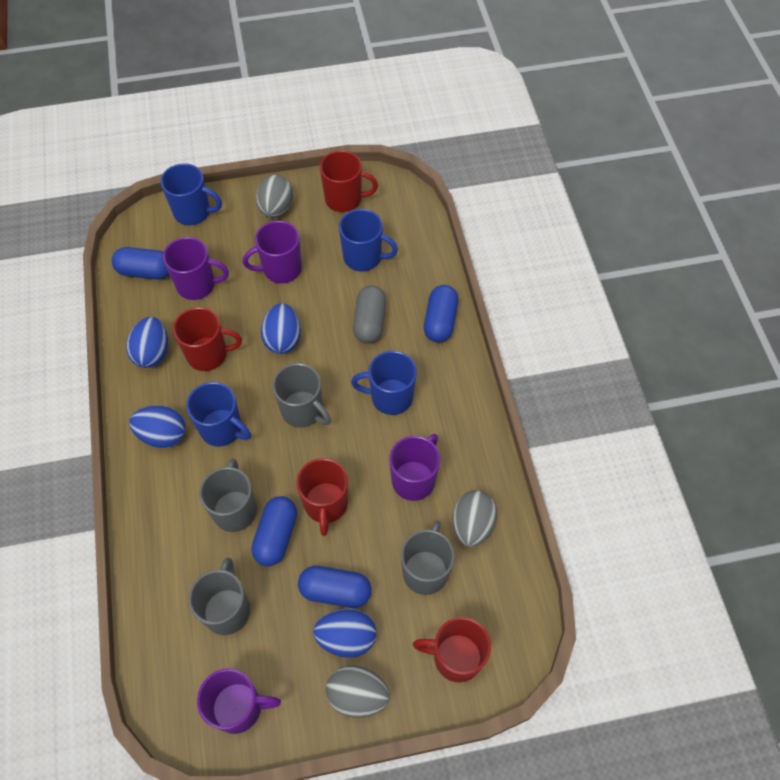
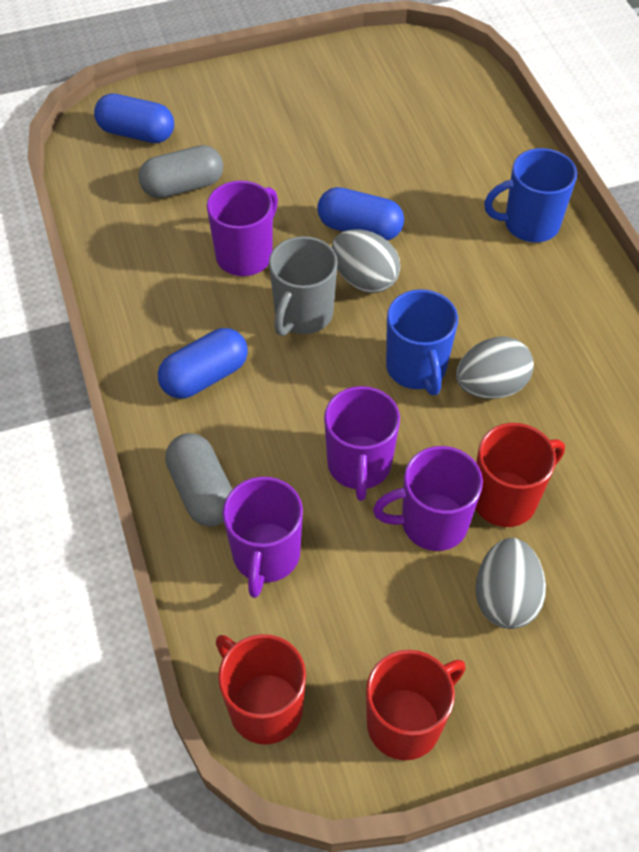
blue capsule: 4 -> 3
blue egg: 4 -> 0
blue mug: 4 -> 2
grey capsule: 1 -> 2
grey mug: 4 -> 1
red mug: 4 -> 3

